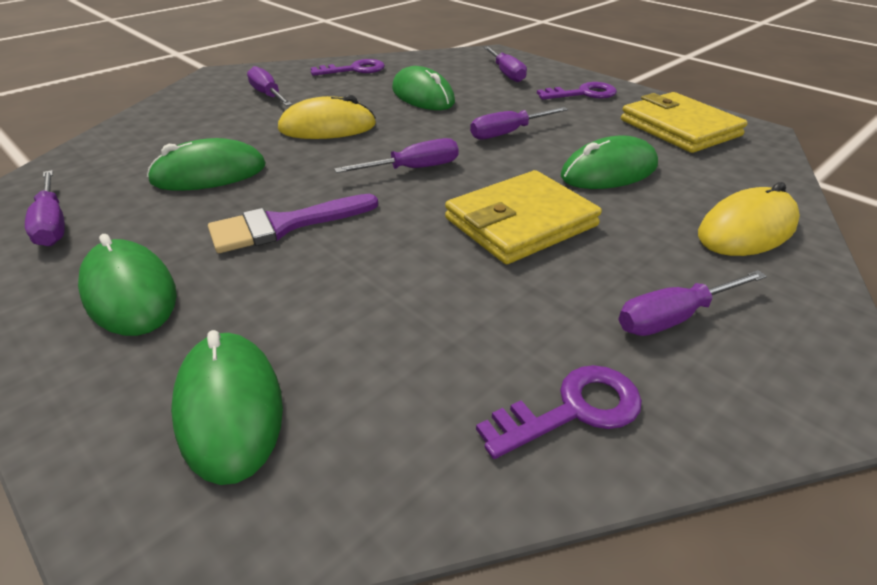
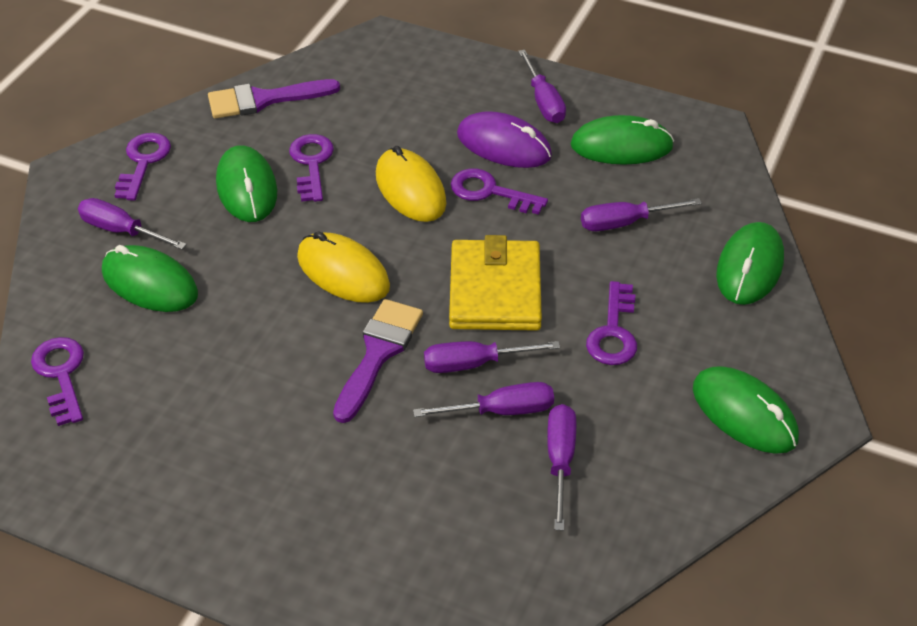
purple brush: 1 -> 2
purple key: 3 -> 5
purple mouse: 0 -> 1
yellow wallet: 2 -> 1

